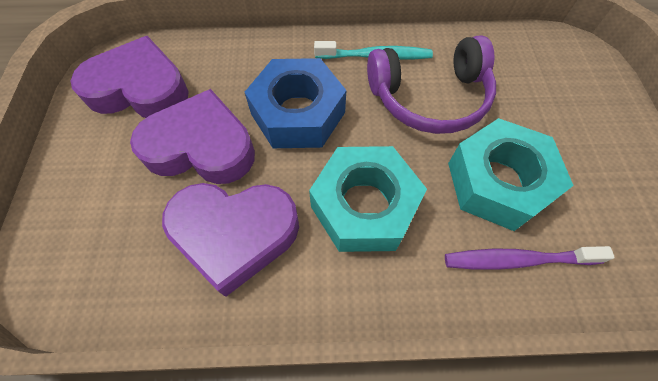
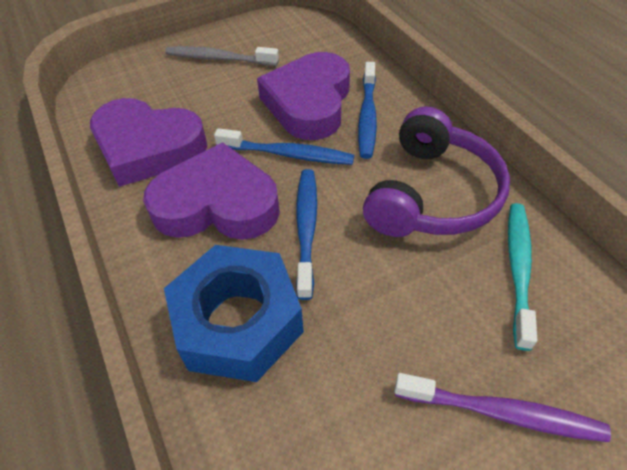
blue toothbrush: 0 -> 3
grey toothbrush: 0 -> 1
turquoise nut: 2 -> 0

